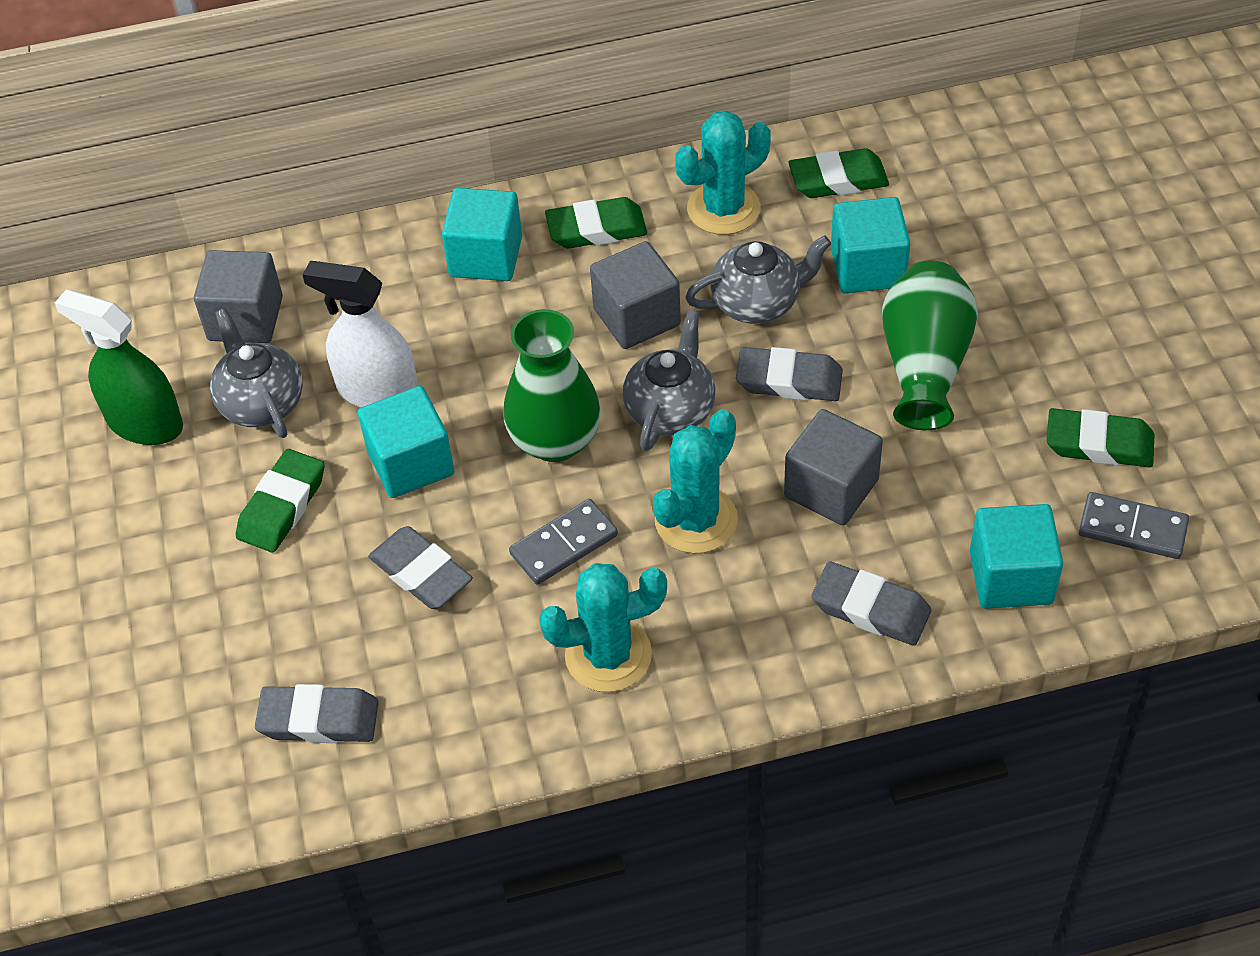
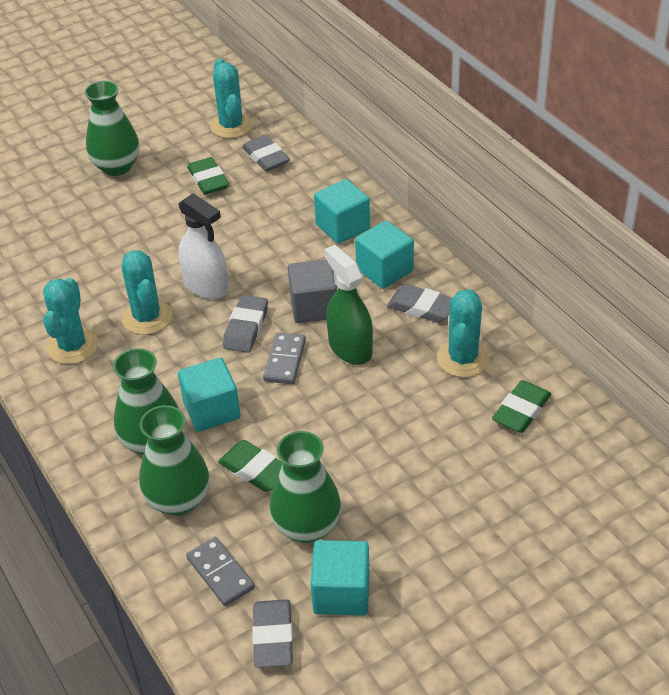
green eraser: 4 -> 3
green vase: 2 -> 4
grey cube: 3 -> 1
grey teapot: 3 -> 0
turquoise cactus: 3 -> 4

